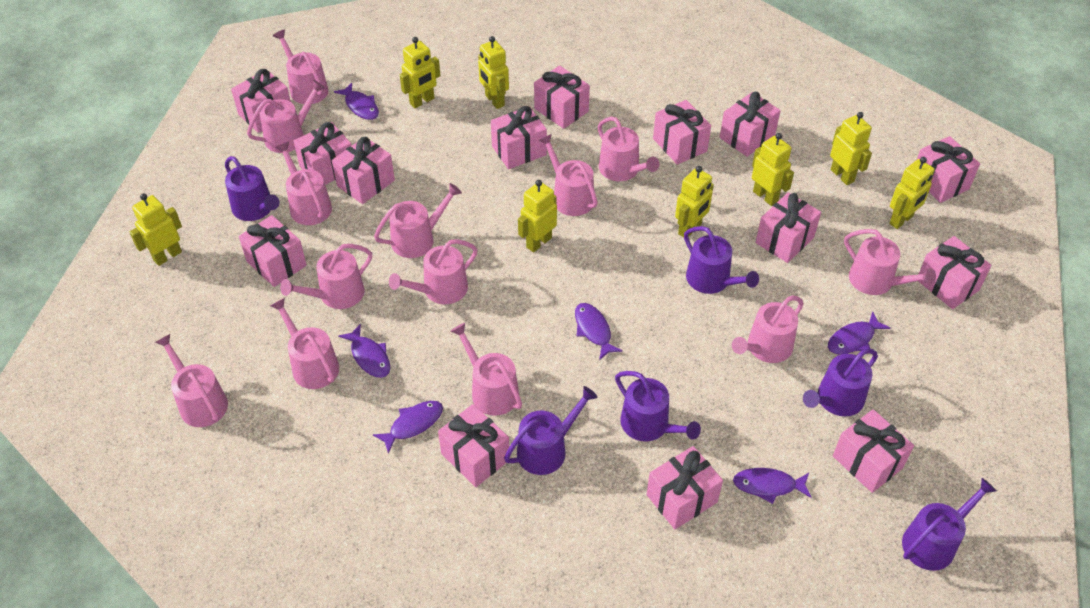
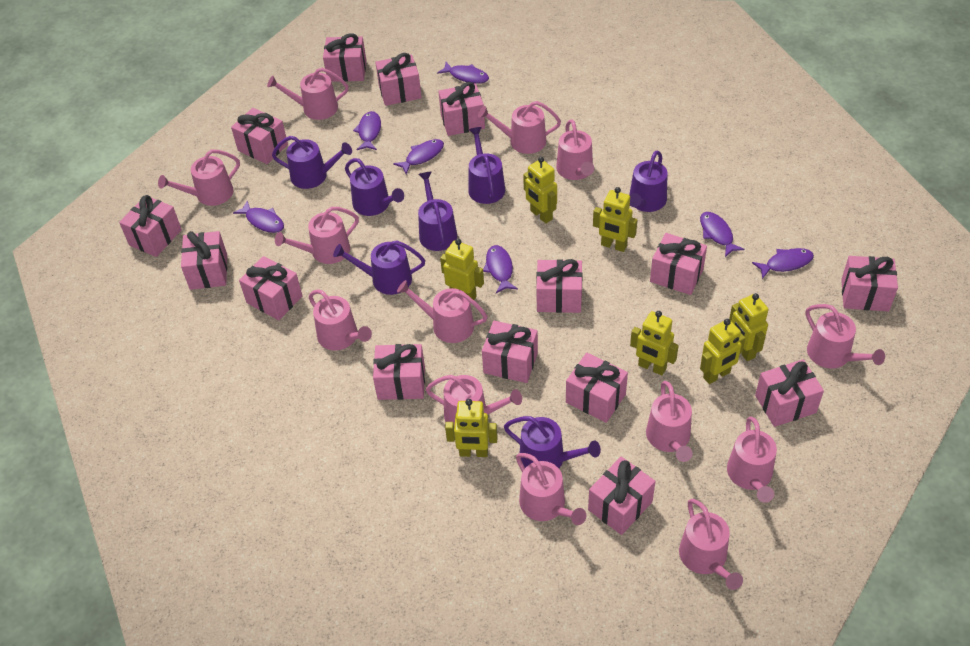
pink gift: 14 -> 15
purple fish: 6 -> 7
purple watering can: 6 -> 7
yellow robot: 8 -> 7

